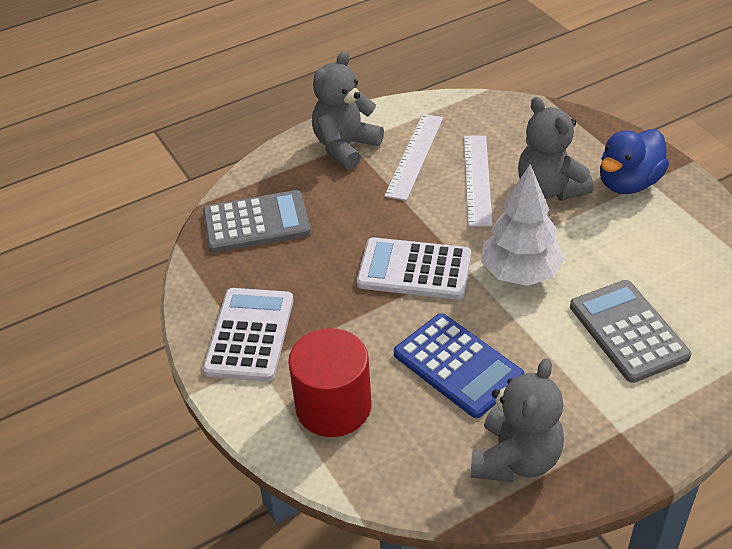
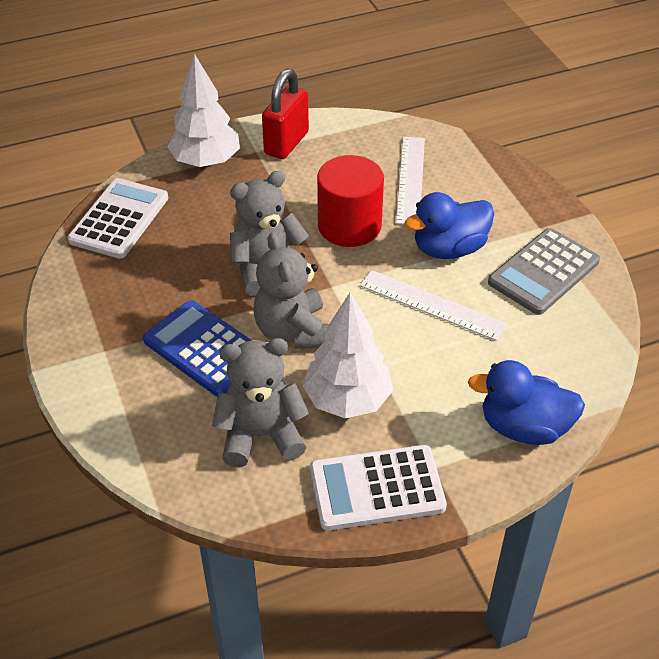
blue duck: 1 -> 2
grey calculator: 2 -> 1
red padlock: 0 -> 1
white tree: 1 -> 2

